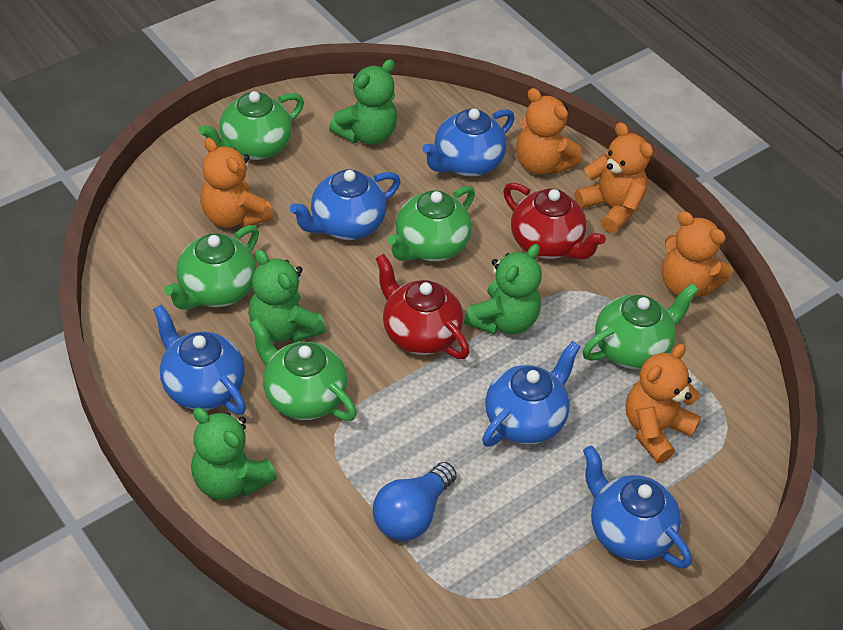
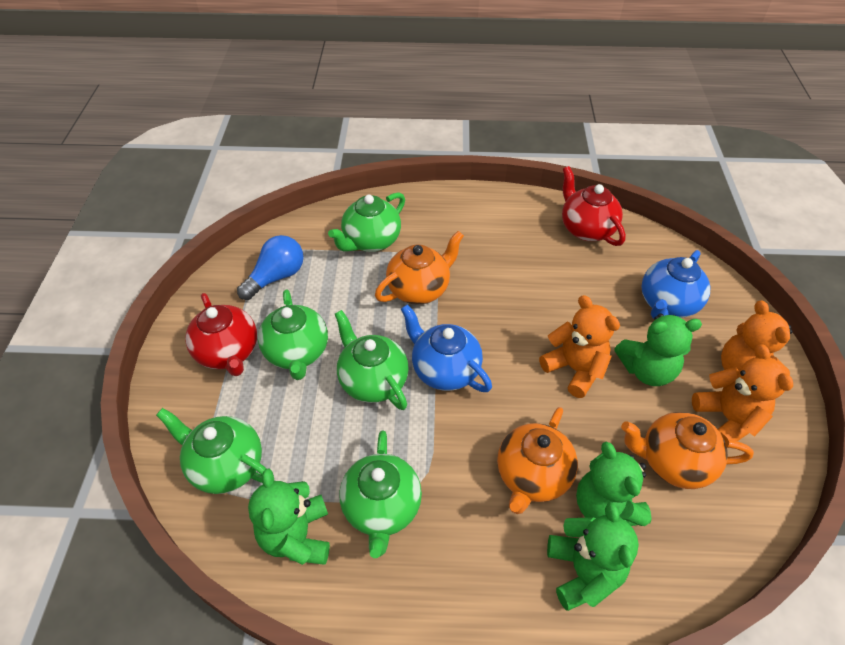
blue teapot: 5 -> 2
orange teapot: 0 -> 3
orange teddy bear: 5 -> 3

